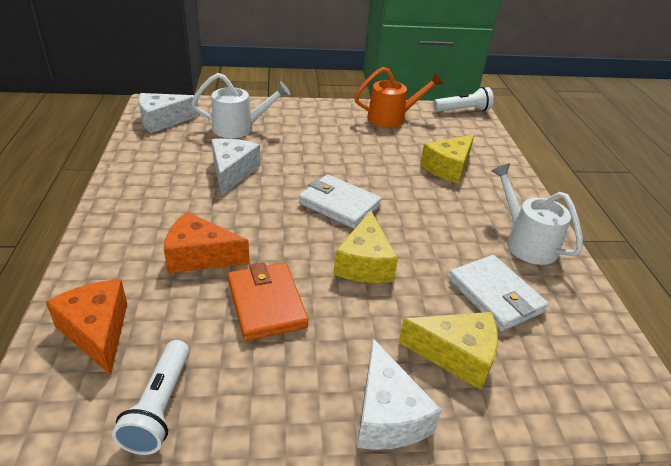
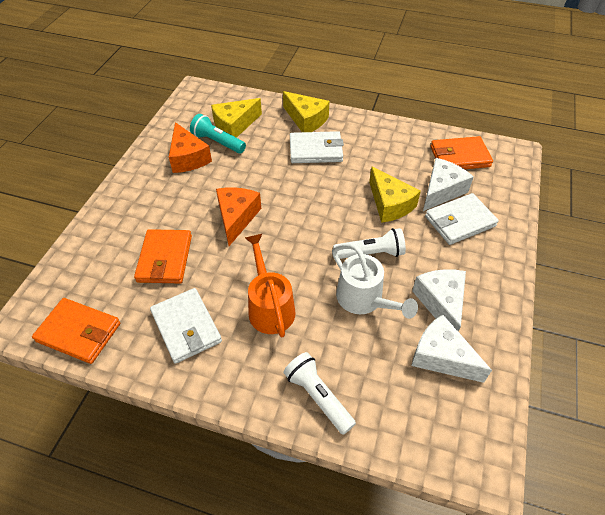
orange wallet: 1 -> 3
turquoise flashlight: 0 -> 1
white wallet: 2 -> 3
white watering can: 2 -> 1

